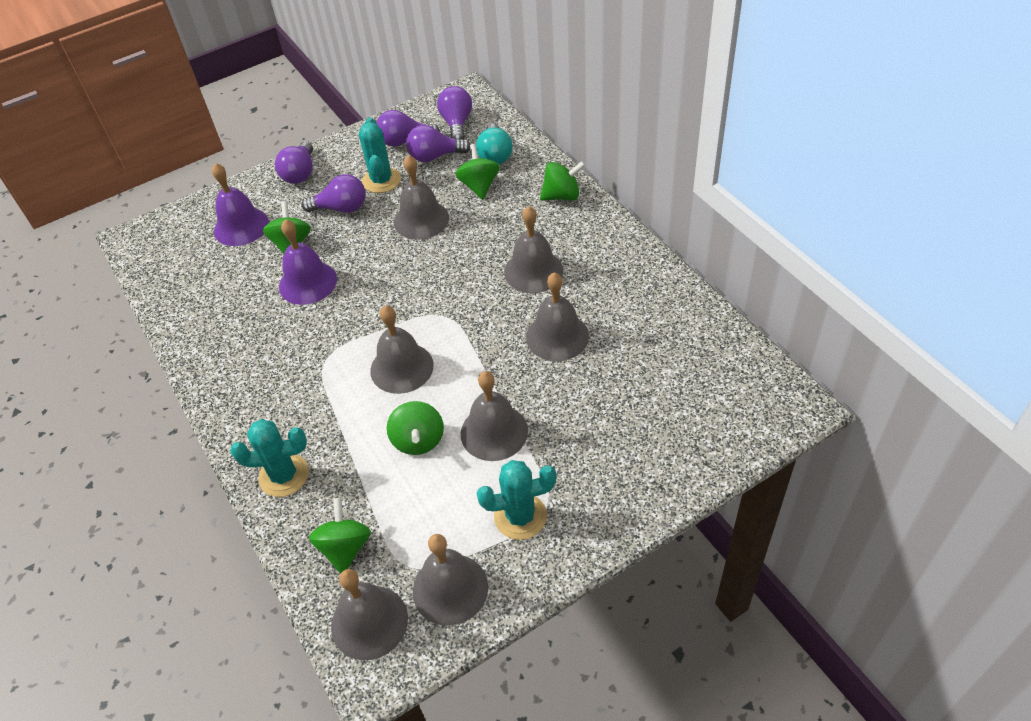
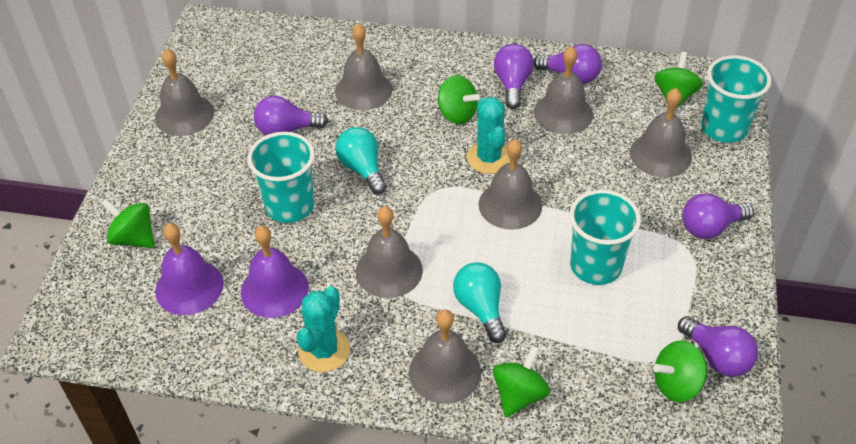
turquoise cactus: 3 -> 2
turquoise cup: 0 -> 3
turquoise light bulb: 1 -> 2

